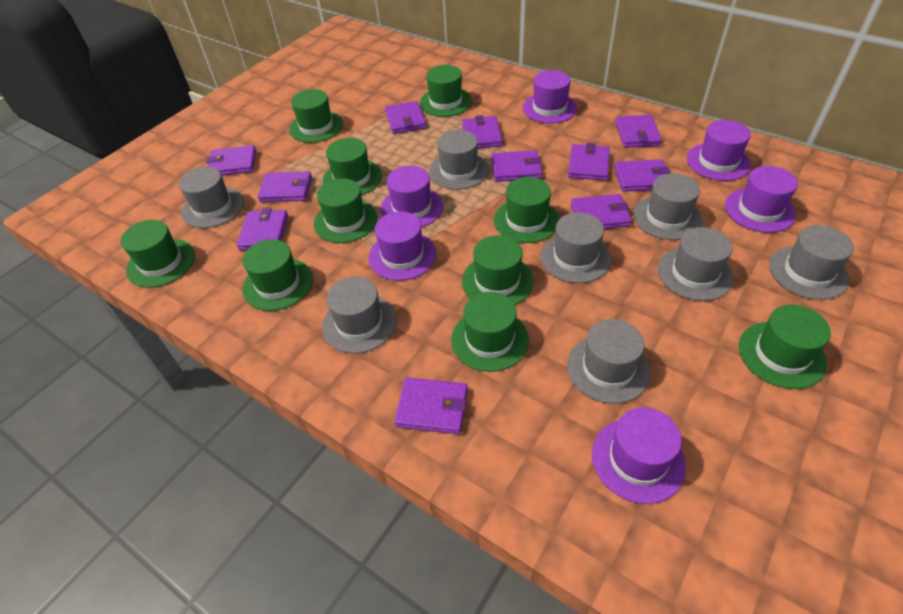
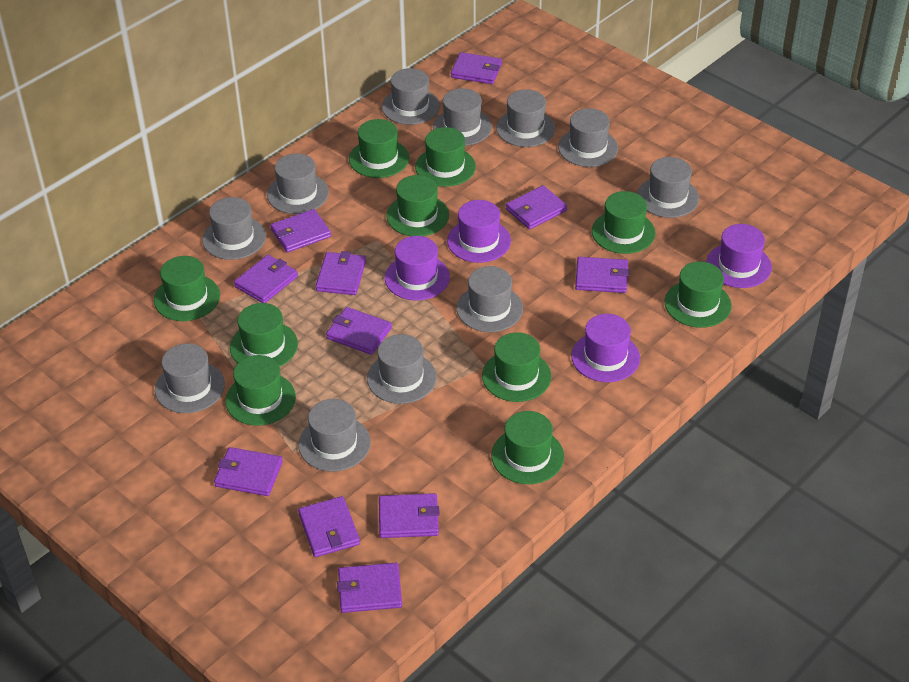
grey hat: 8 -> 11
purple hat: 6 -> 4

